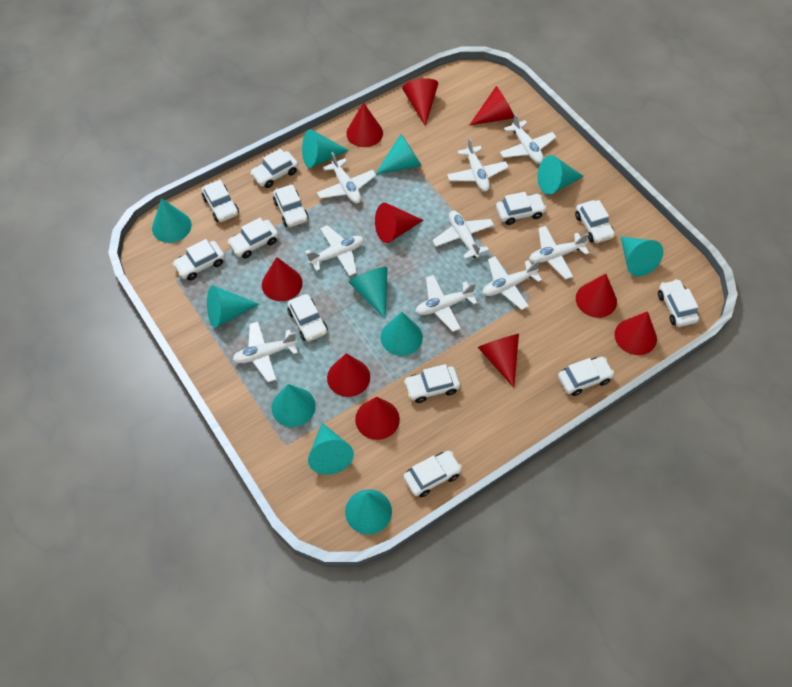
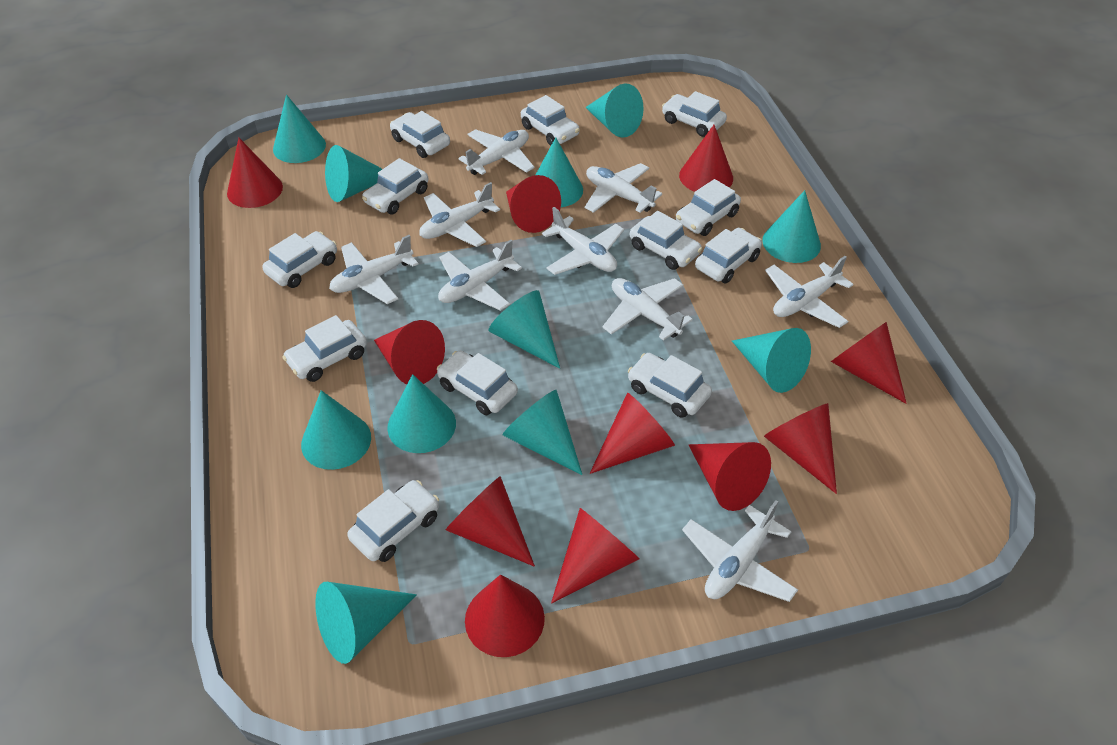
red cone: 10 -> 11

